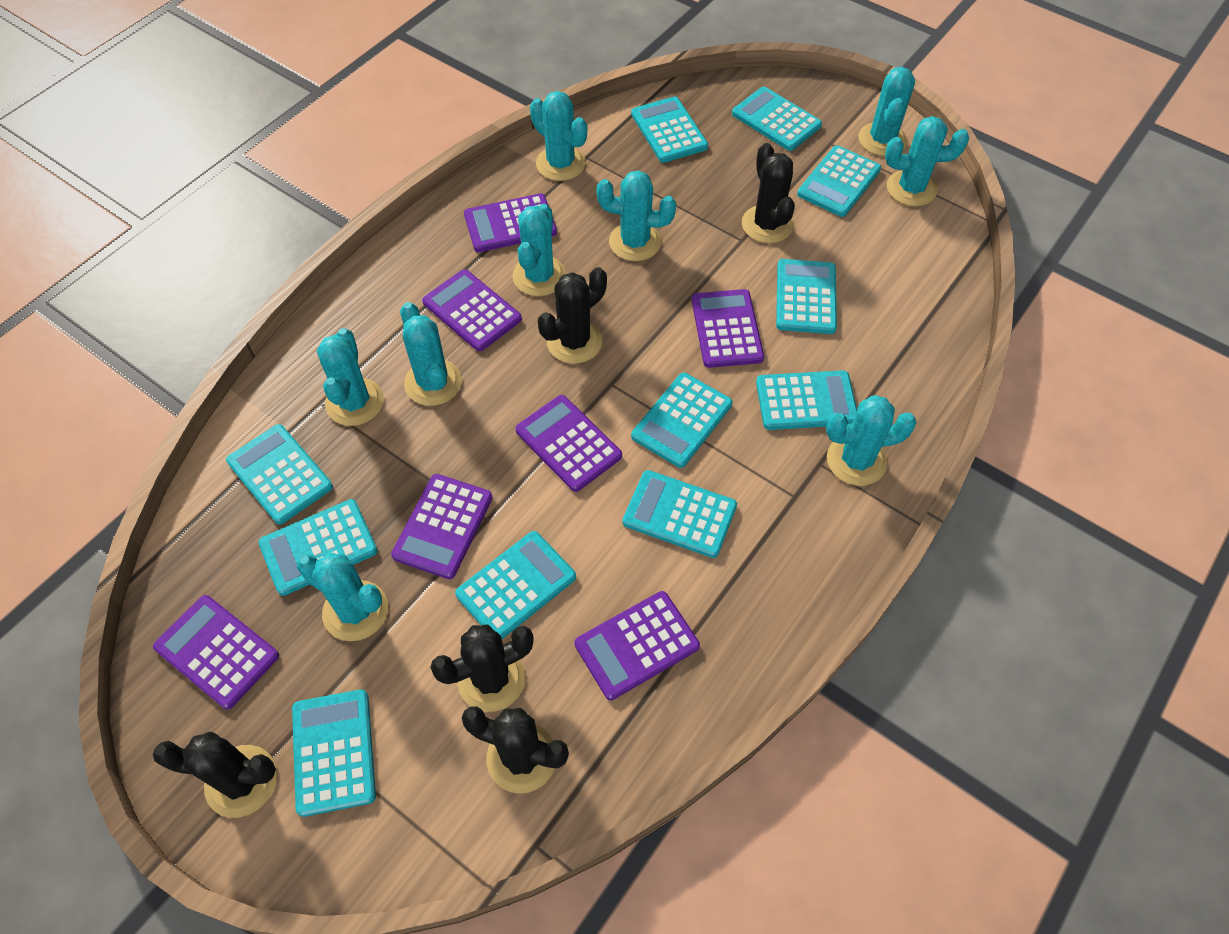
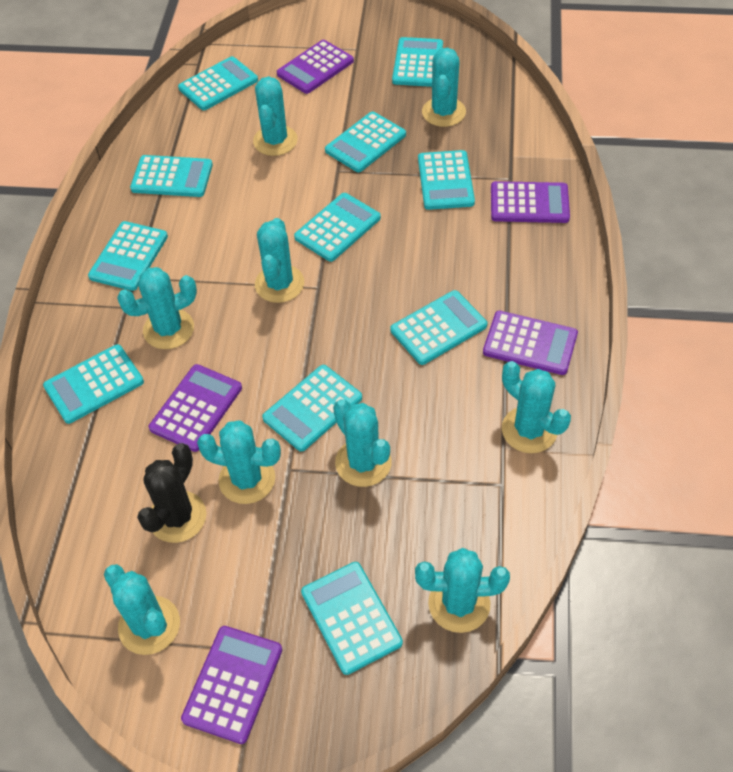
black cactus: 5 -> 1
purple calculator: 7 -> 5

